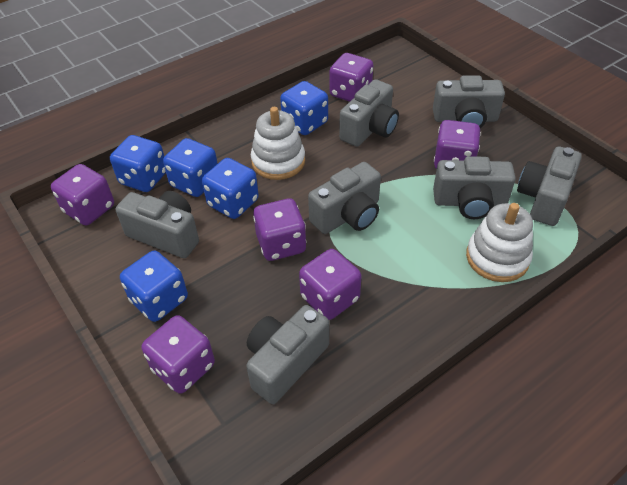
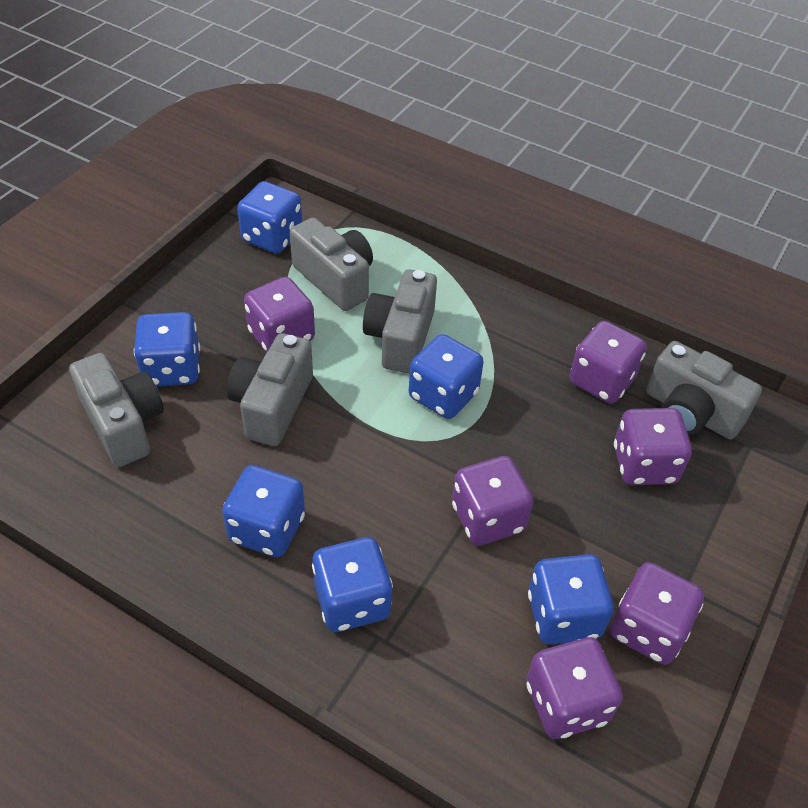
blue dice: 5 -> 6
grey camera: 7 -> 5
white stacking toy: 2 -> 0

